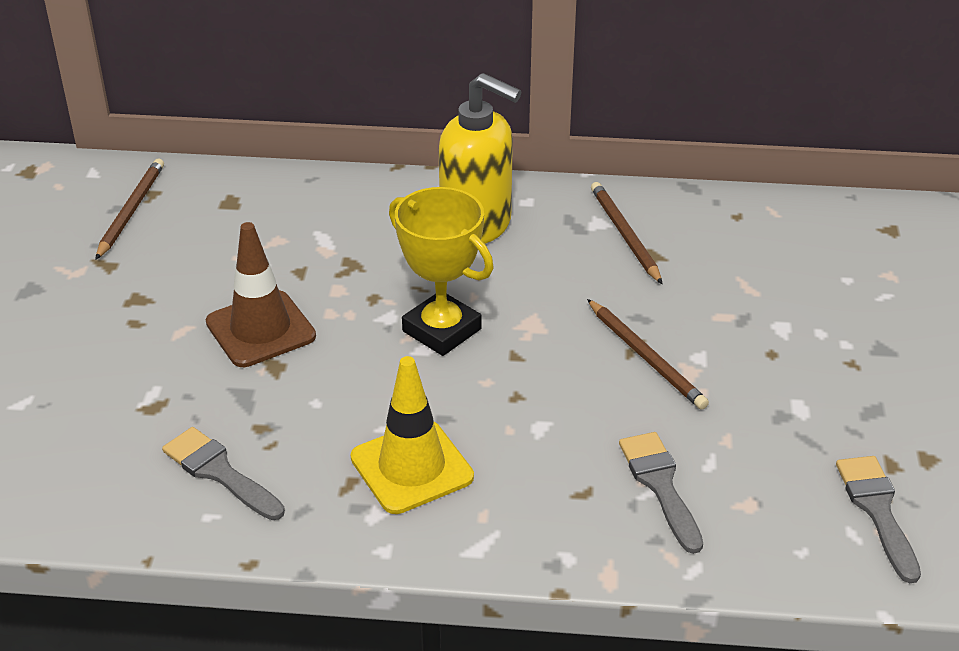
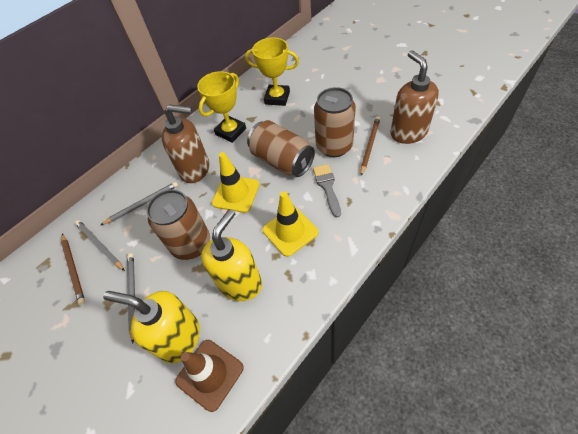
brown can: 0 -> 3
brown pencil: 3 -> 2
brown soap dispenser: 0 -> 2
grey brush: 3 -> 1
grey pencil: 0 -> 3
yellow soap dispenser: 1 -> 2
yellow traffic cone: 1 -> 2
yellow trophy: 1 -> 2

